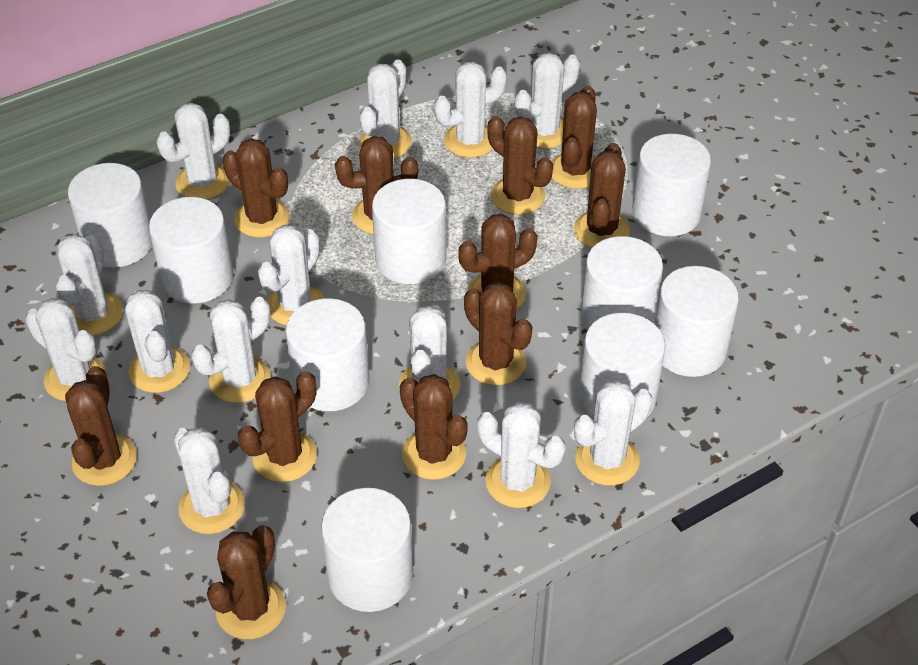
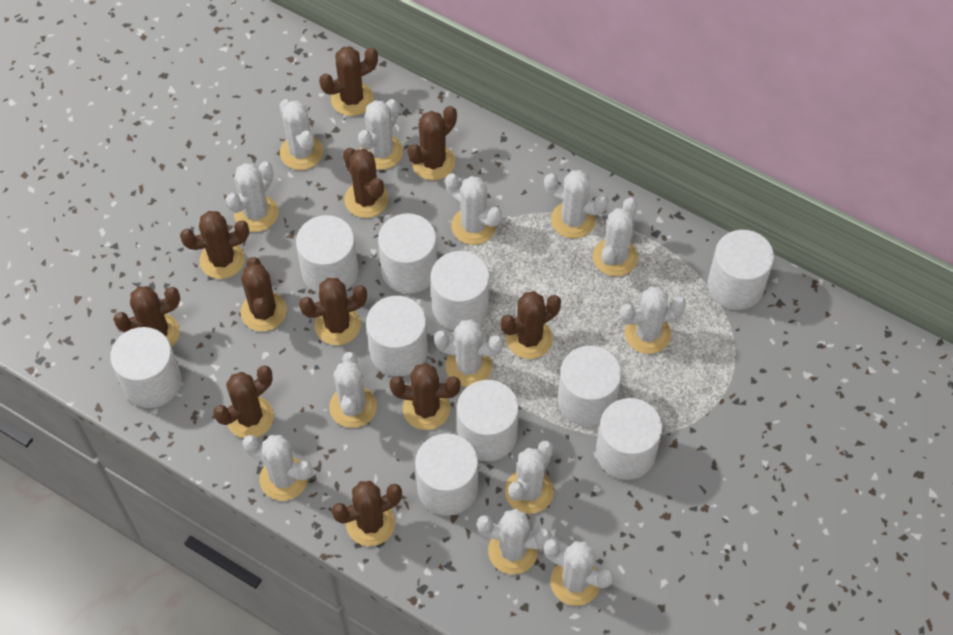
white cylinder: 9 -> 10

